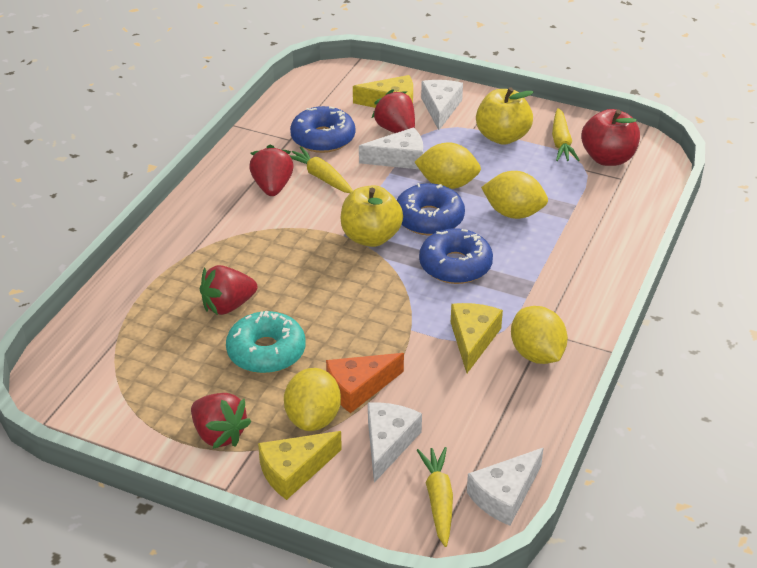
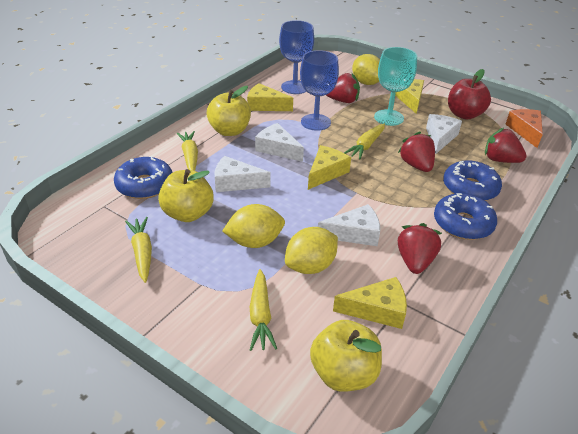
blue goblet: 0 -> 2
turquoise donut: 1 -> 0
turquoise goblet: 0 -> 1
yellow apple: 2 -> 3
yellow carrot: 3 -> 4
yellow cheese: 3 -> 4
yellow lemon: 4 -> 3

